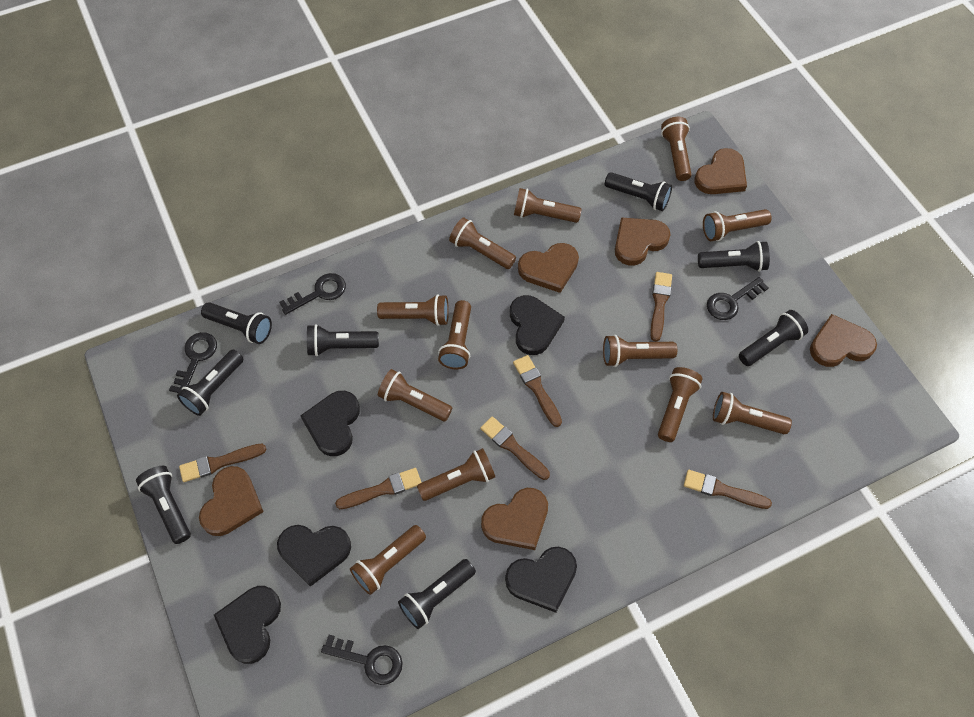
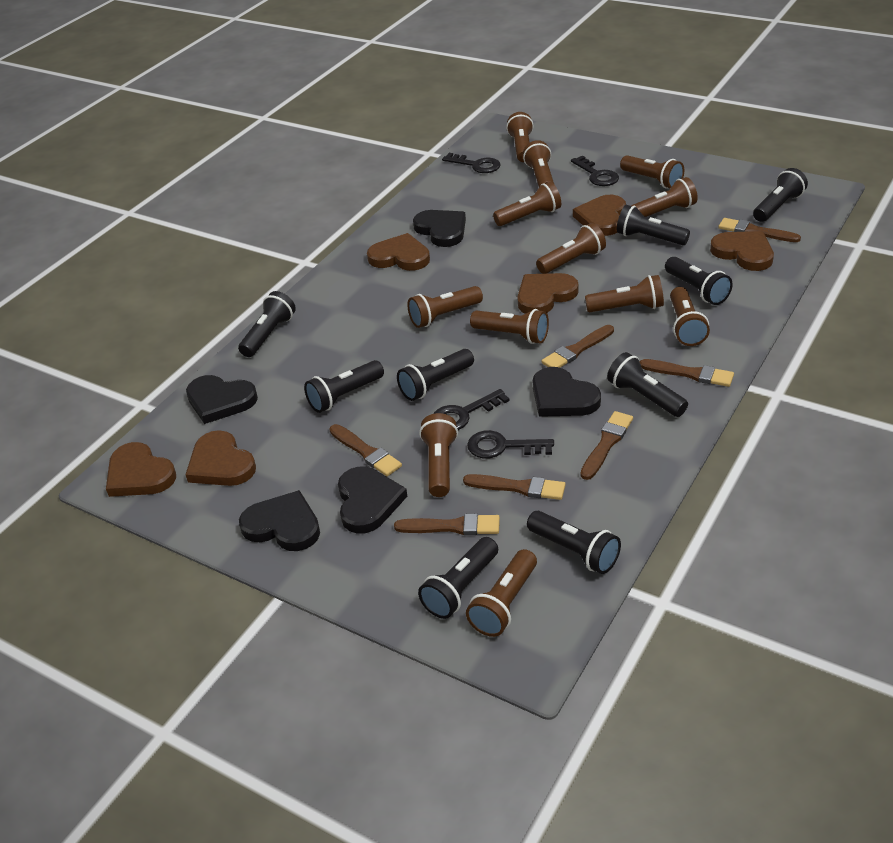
black flashlight: 8 -> 9
brown brush: 6 -> 7

